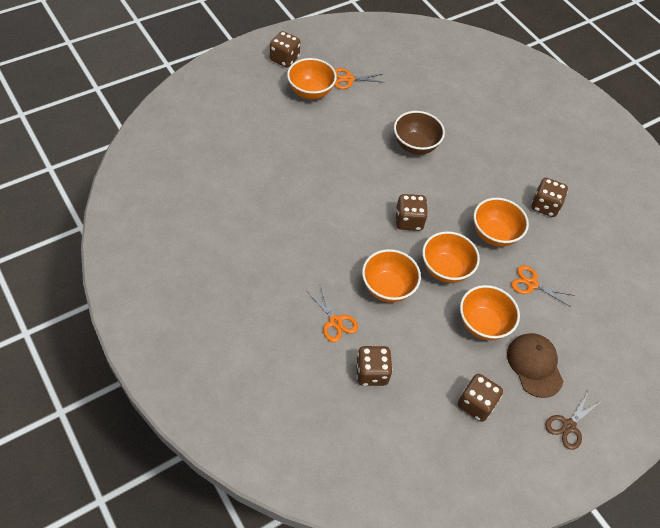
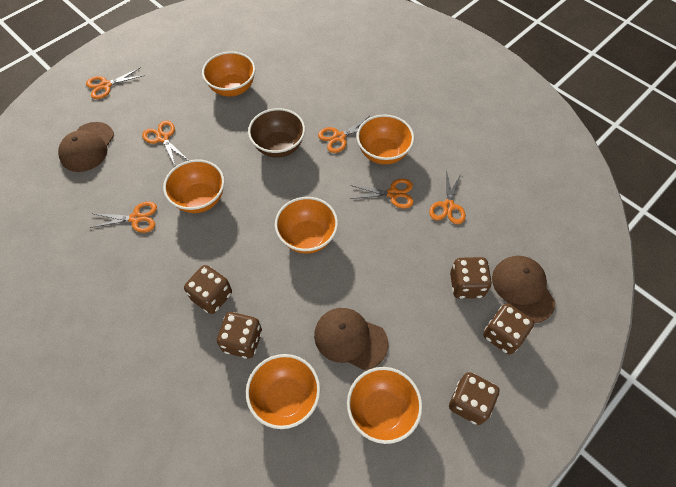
brown cap: 1 -> 3
brown scissors: 1 -> 0
orange bowl: 5 -> 6
orange scissors: 3 -> 6

